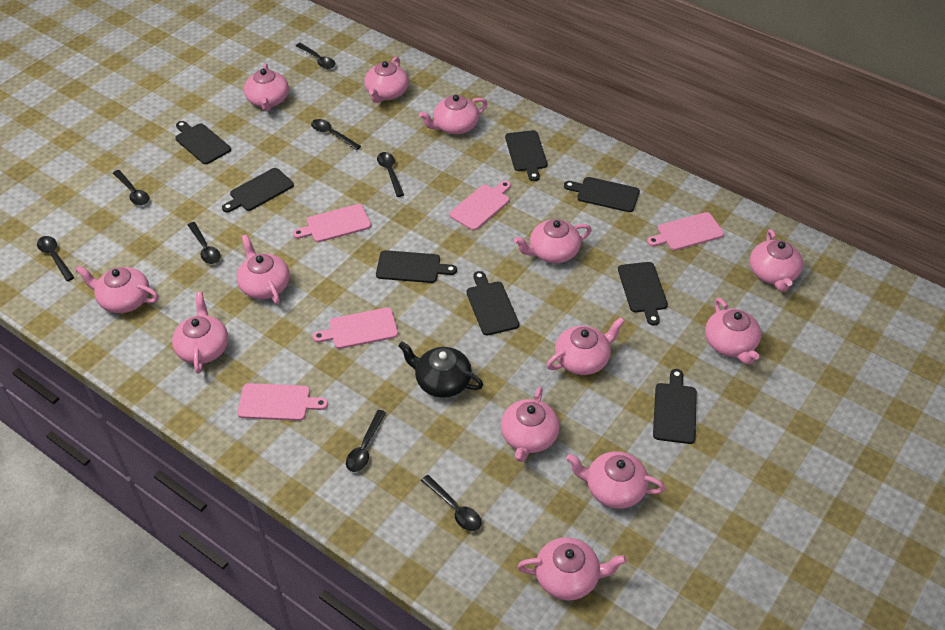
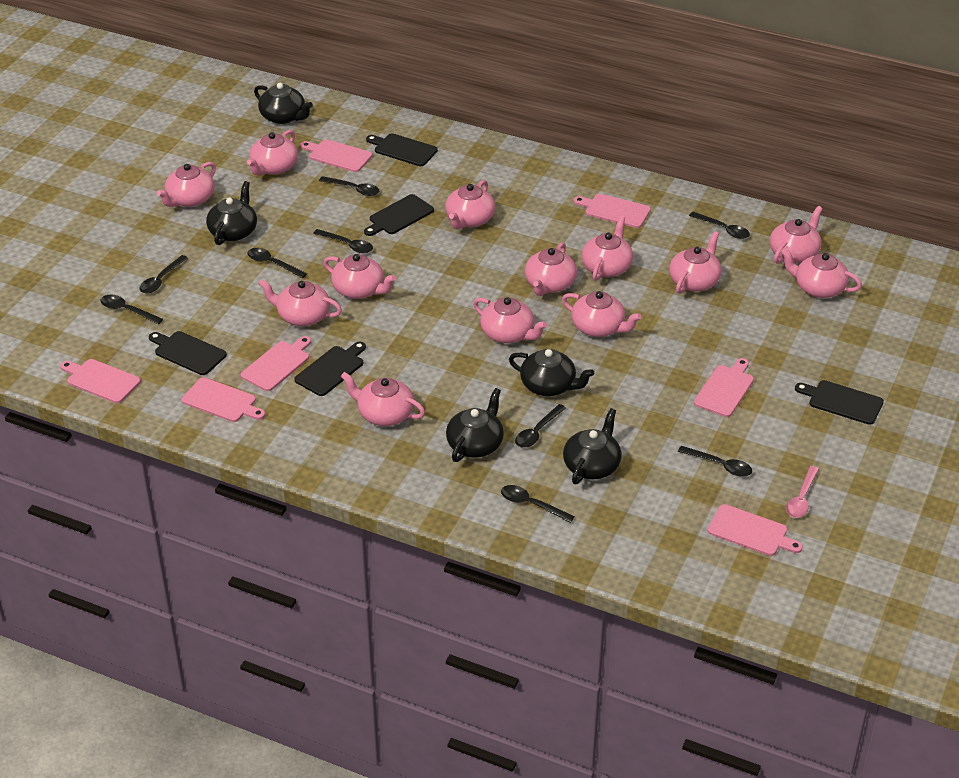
black cutting board: 8 -> 5
black spoon: 8 -> 9
black teapot: 1 -> 5
pink cutting board: 5 -> 7
pink spoon: 0 -> 1

